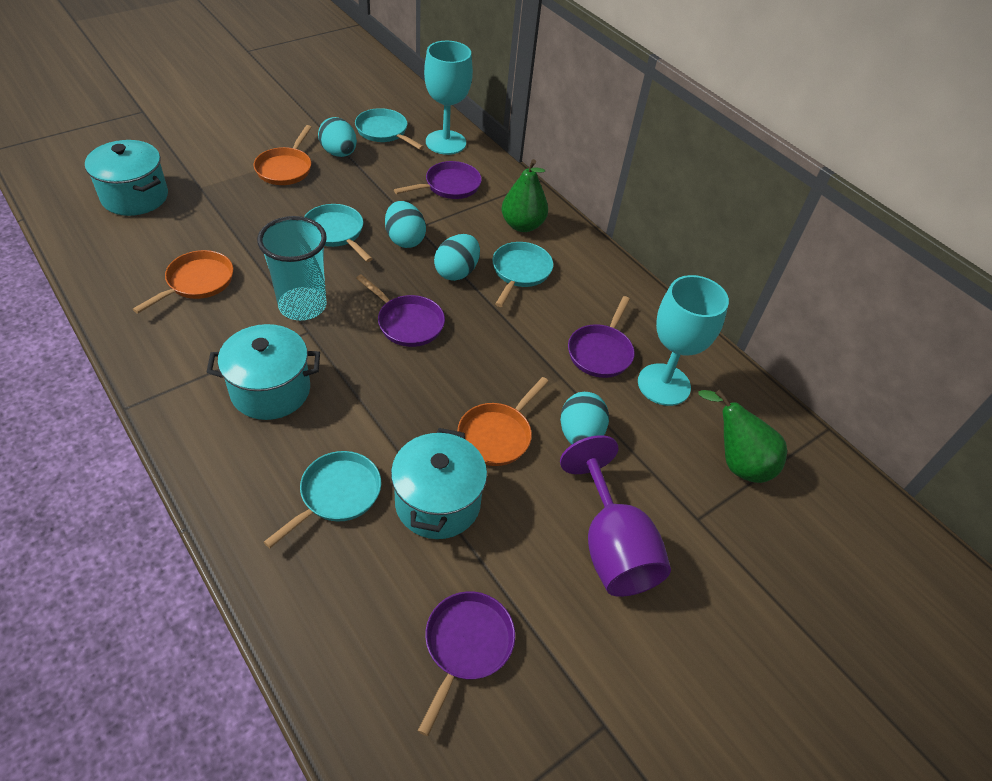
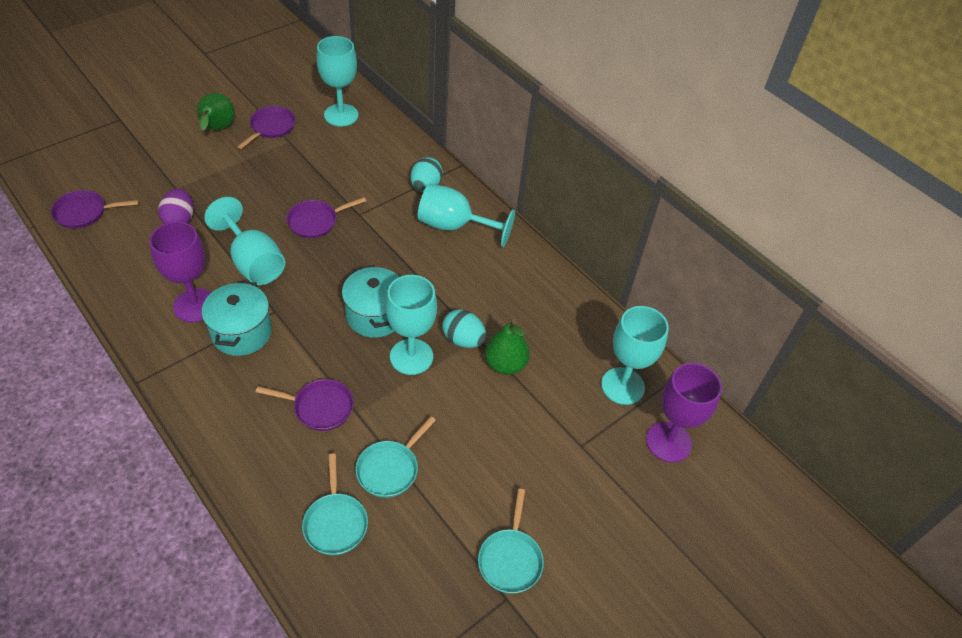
orange pan: 3 -> 0
purple egg: 0 -> 1
purple goblet: 1 -> 2
turquoise cup: 1 -> 0
turquoise egg: 4 -> 2
turquoise goblet: 2 -> 5
turquoise pan: 4 -> 3
turquoise pot: 3 -> 2

